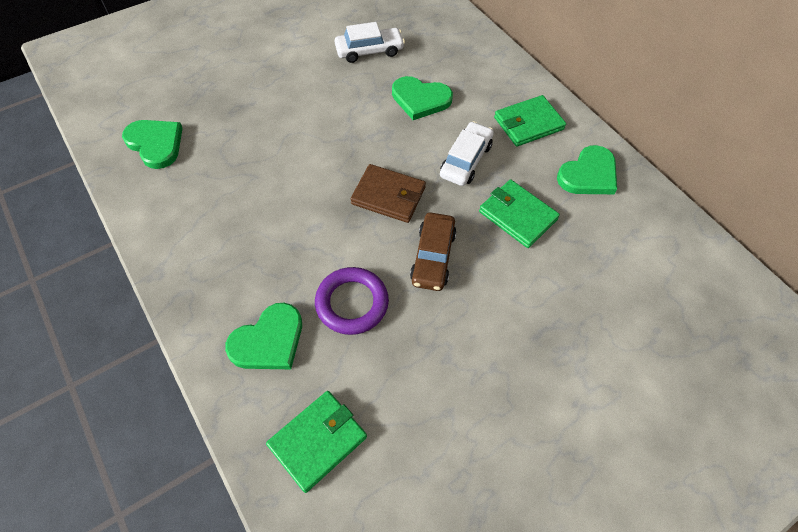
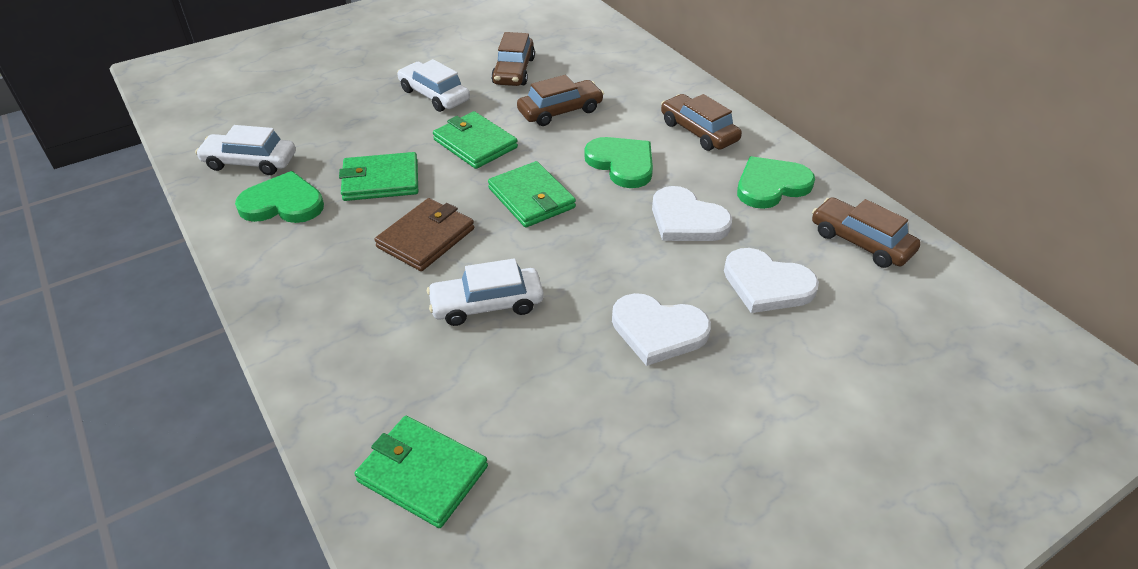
brown car: 1 -> 4
green heart: 4 -> 3
green wallet: 3 -> 4
purple ring: 1 -> 0
white car: 2 -> 3
white heart: 0 -> 3

